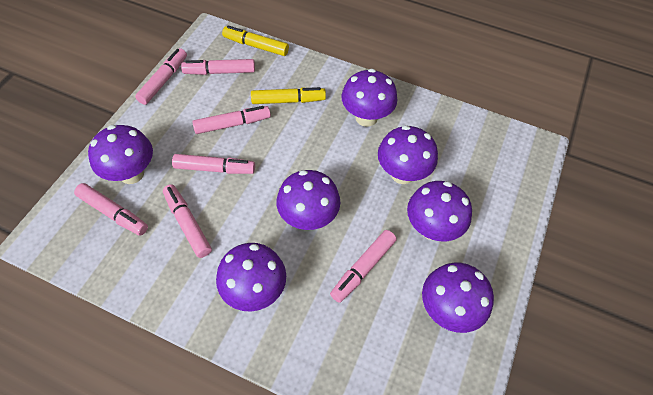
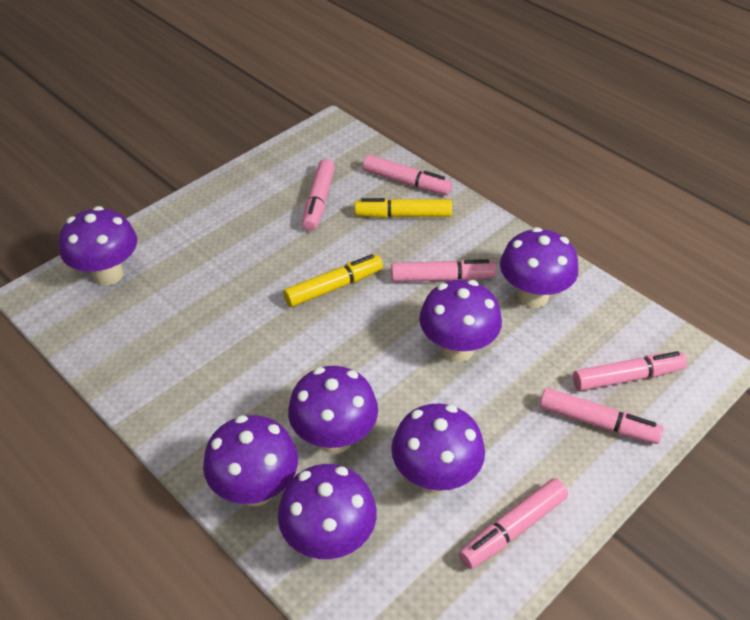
pink marker: 7 -> 6

